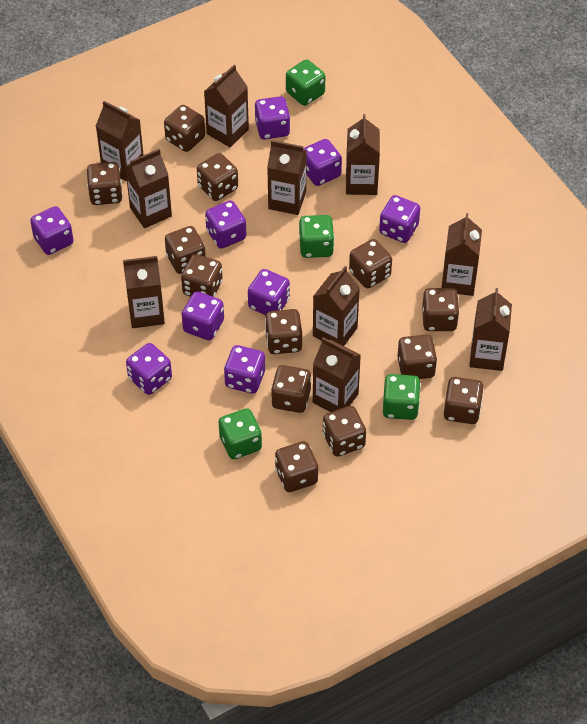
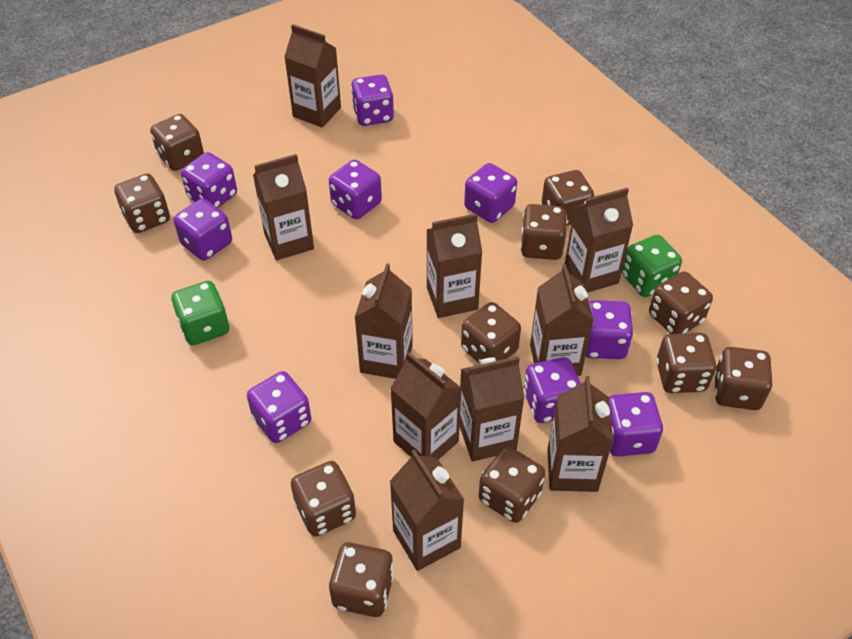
brown dice: 13 -> 11
green dice: 4 -> 2

